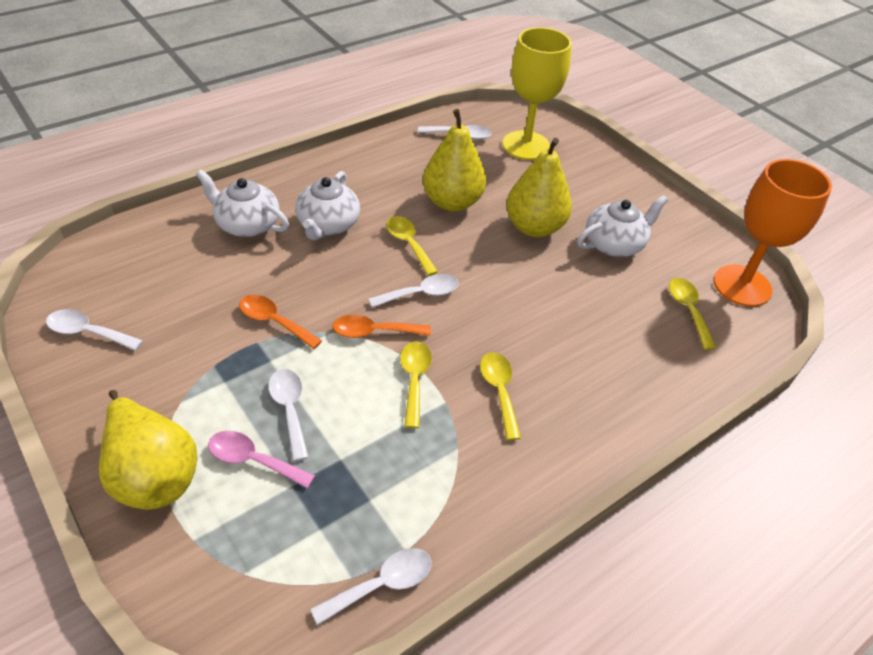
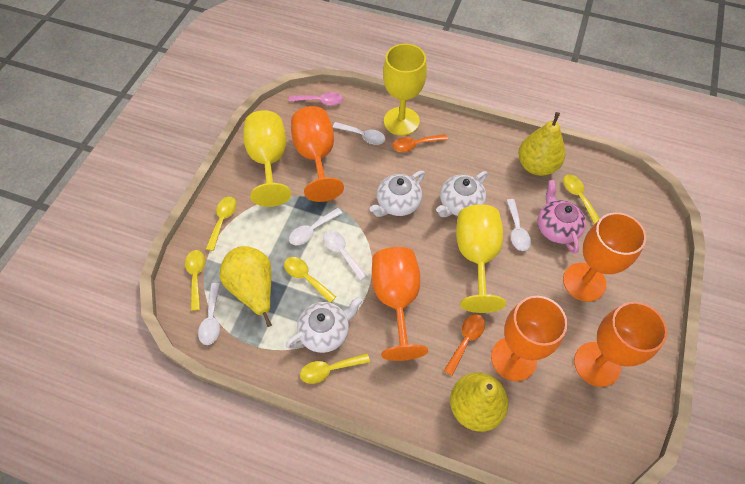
orange goblet: 1 -> 5
pink teapot: 0 -> 1
yellow goblet: 1 -> 3
yellow spoon: 4 -> 5

